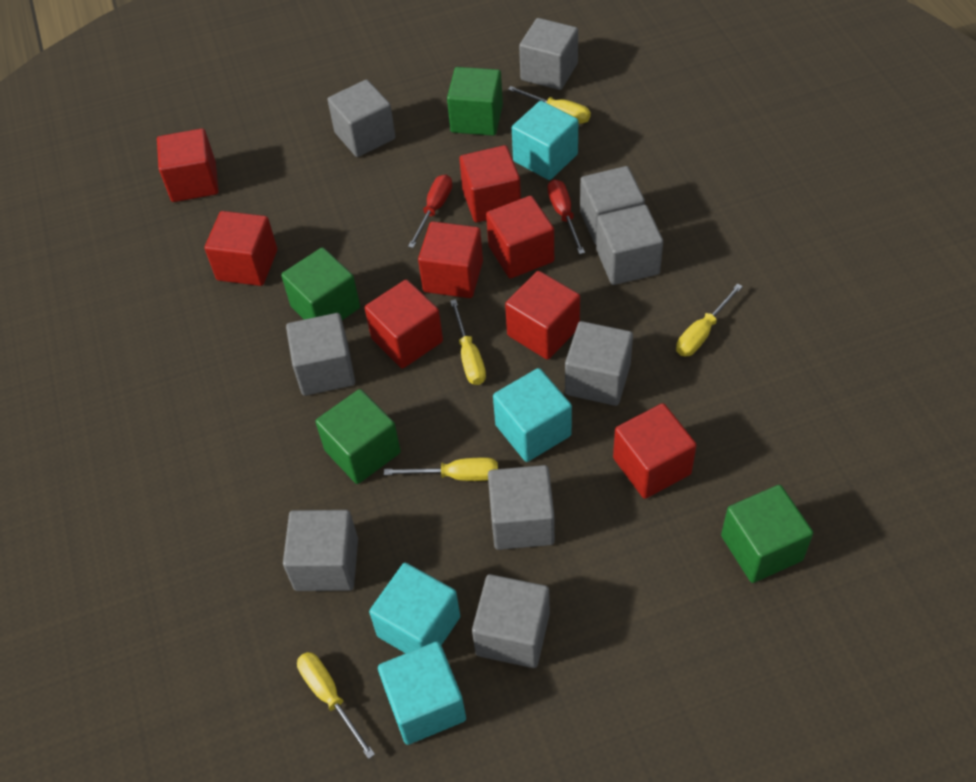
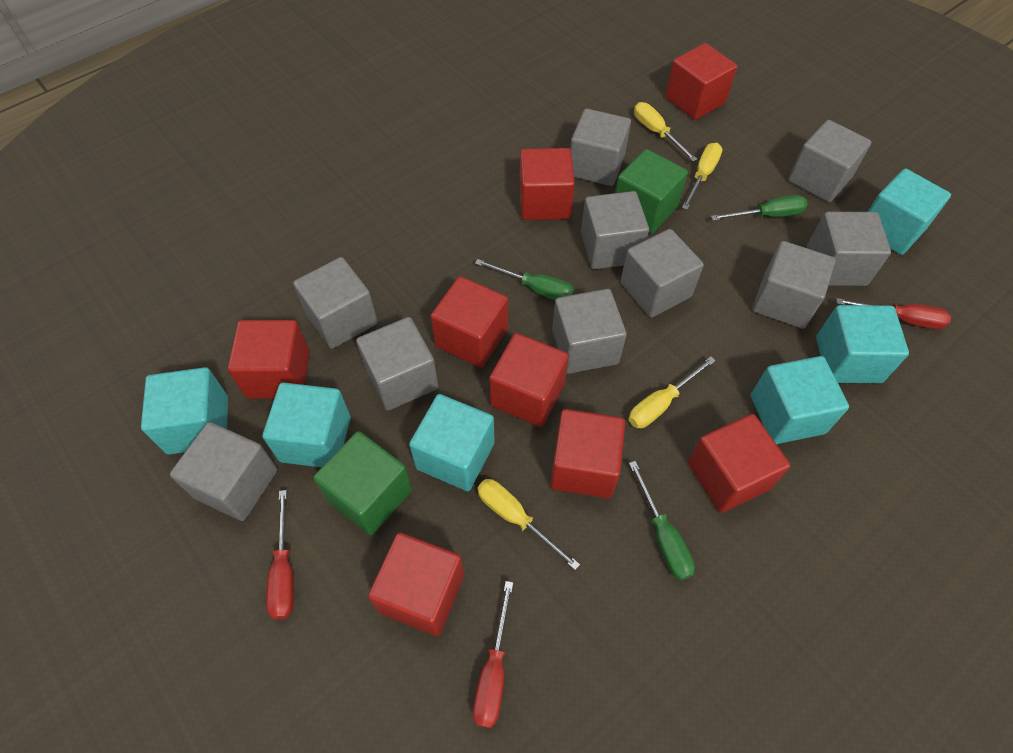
green cube: 4 -> 2
green screwdriver: 0 -> 3
grey cube: 9 -> 10
red screwdriver: 2 -> 3
turquoise cube: 4 -> 6
yellow screwdriver: 5 -> 4

